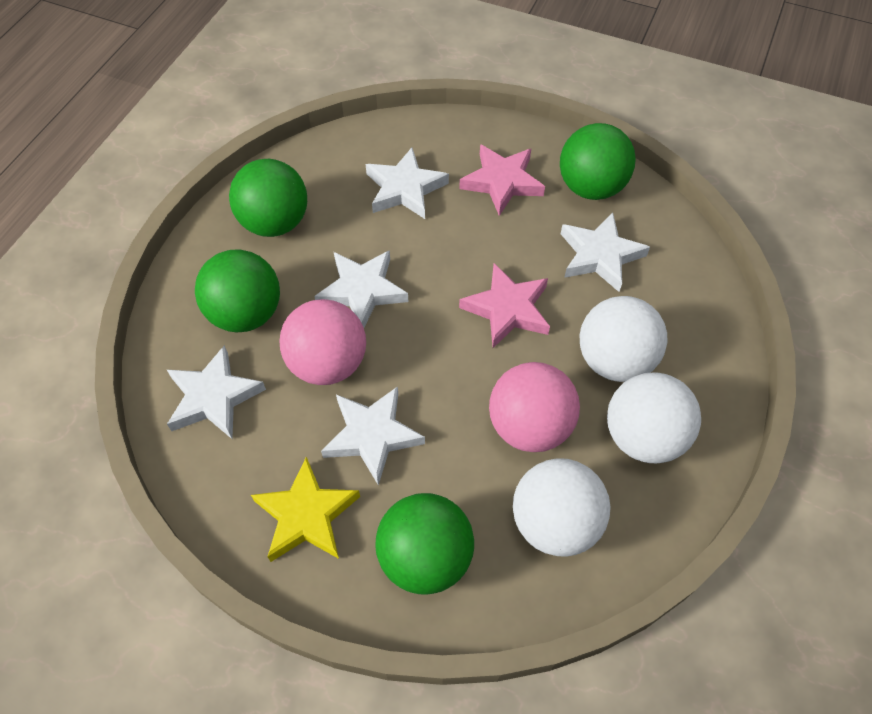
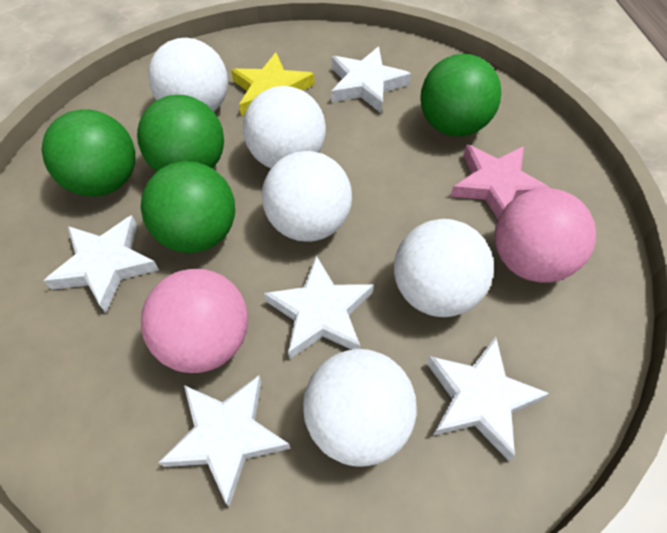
pink star: 2 -> 1
white ball: 3 -> 5

